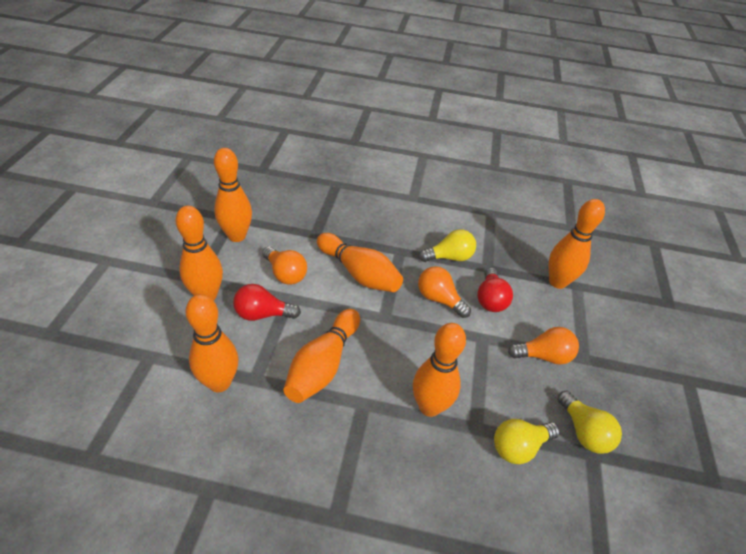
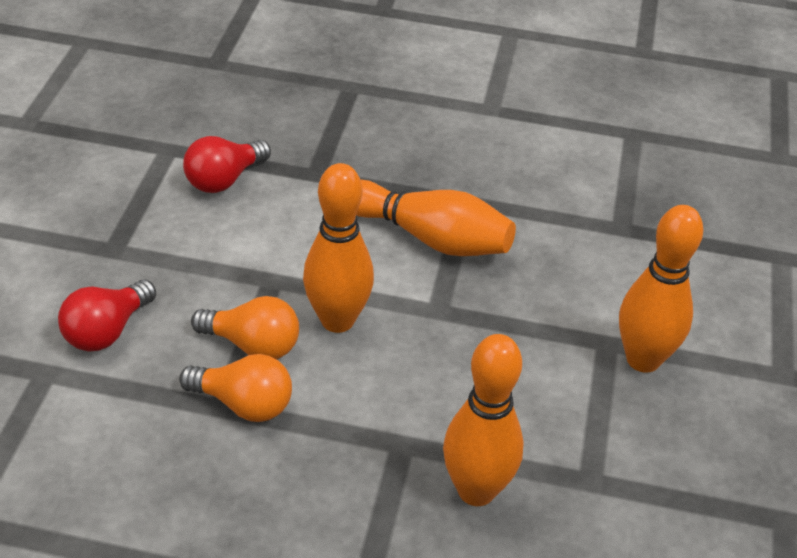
orange bowling pin: 7 -> 4
orange light bulb: 3 -> 2
yellow light bulb: 3 -> 0

